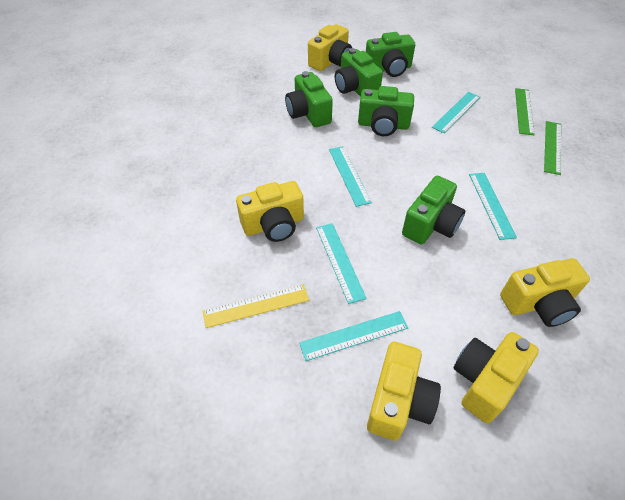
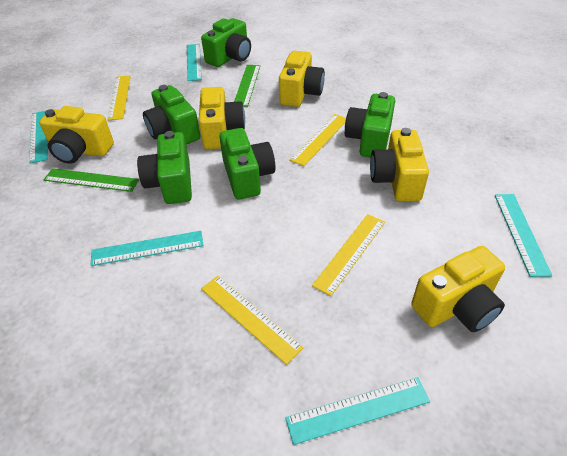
yellow ruler: 1 -> 4

